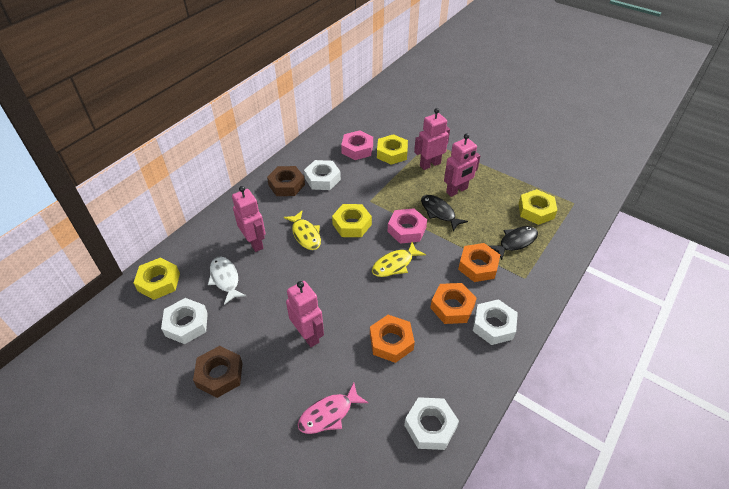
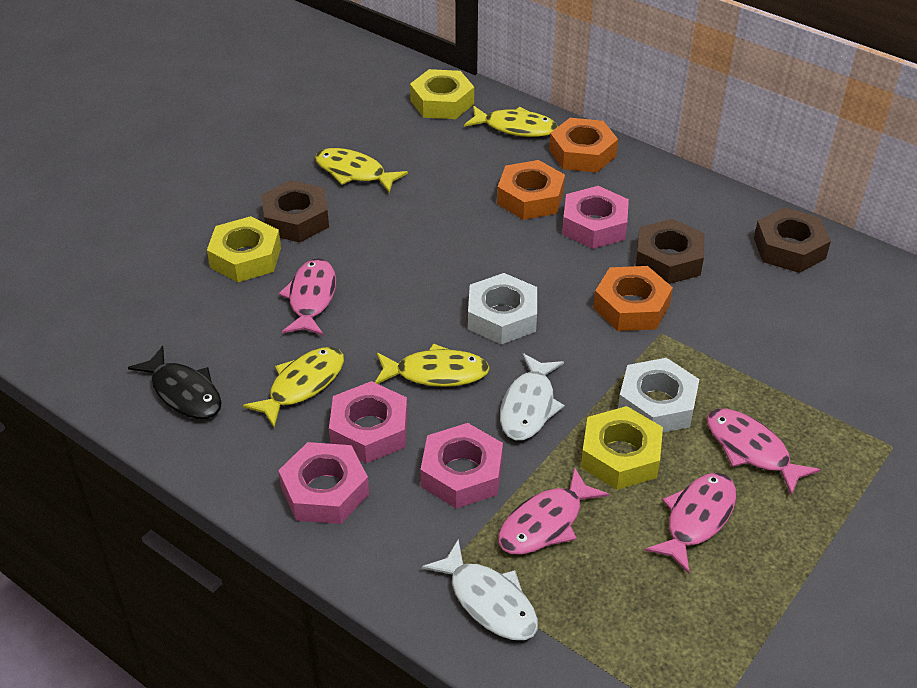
black fish: 2 -> 1
brown nut: 2 -> 3
pink fish: 1 -> 4
pink nut: 2 -> 4
pink robot: 4 -> 0
white fish: 1 -> 2
white nut: 4 -> 2
yellow fish: 2 -> 4
yellow nut: 4 -> 3

